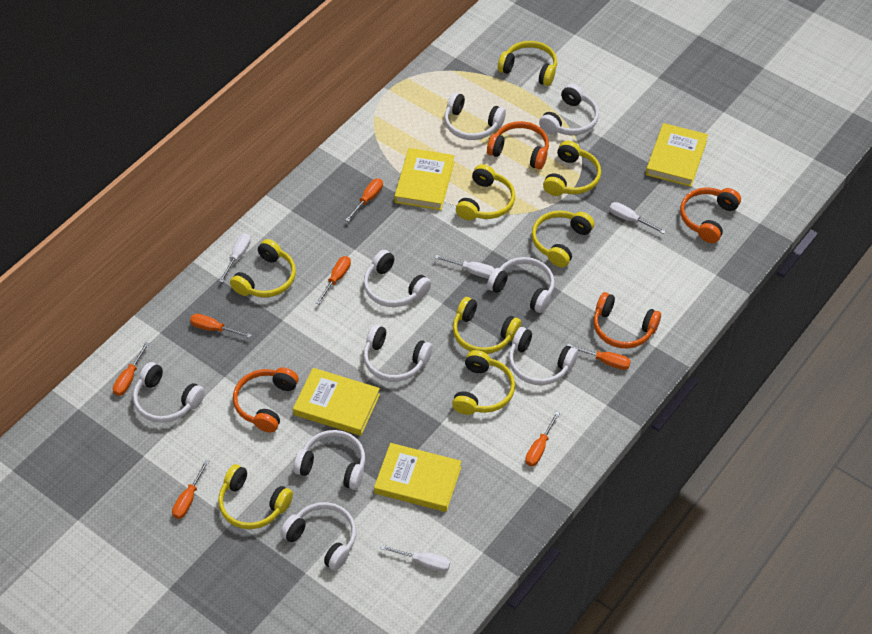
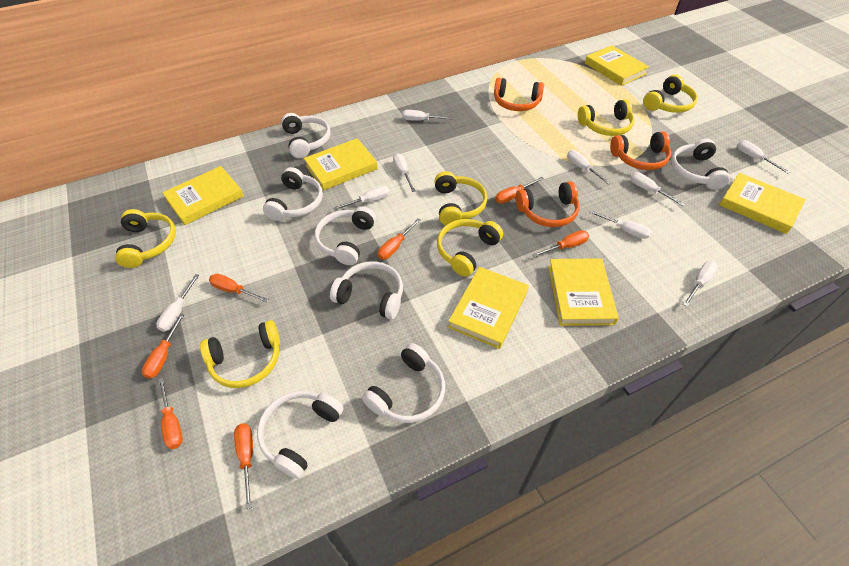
orange headphones: 4 -> 3
white headphones: 9 -> 7
white screwdriver: 4 -> 9
yellow book: 4 -> 6
yellow headphones: 8 -> 6

